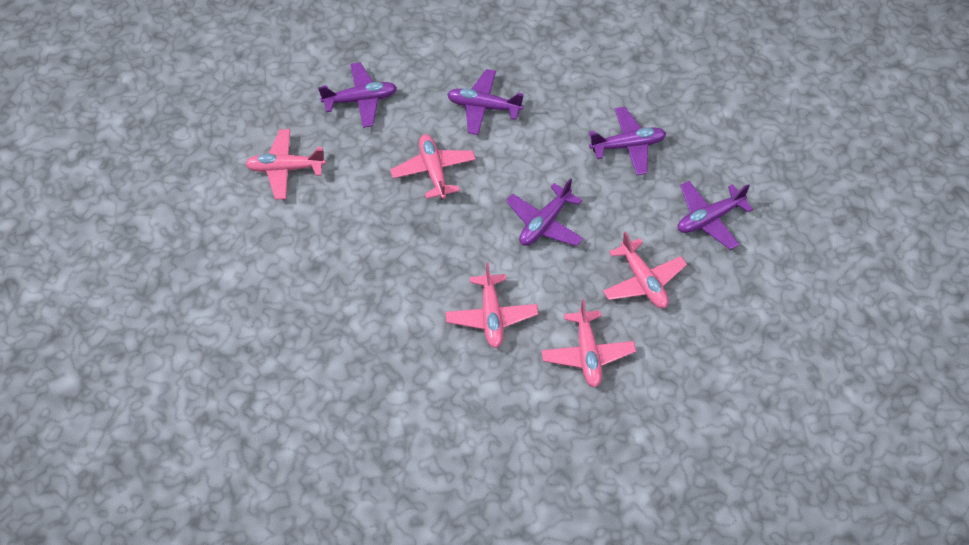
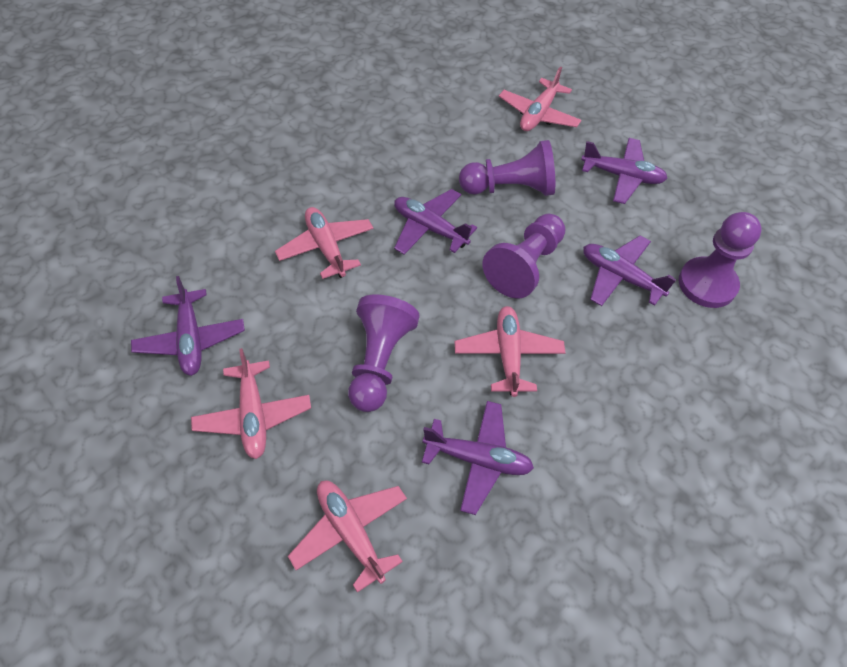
purple pawn: 0 -> 4

